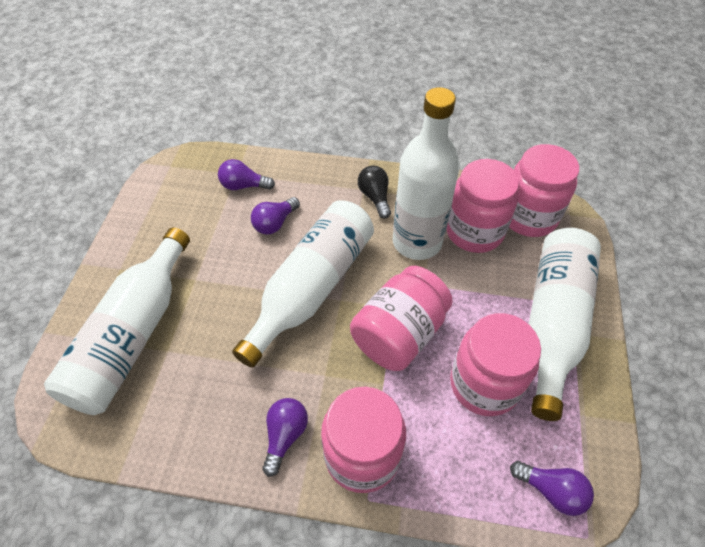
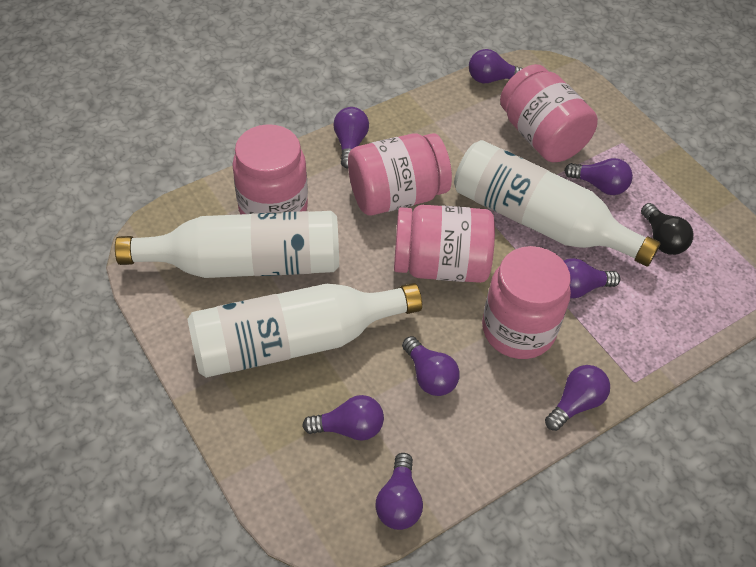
purple light bulb: 4 -> 8
white bottle: 4 -> 3

